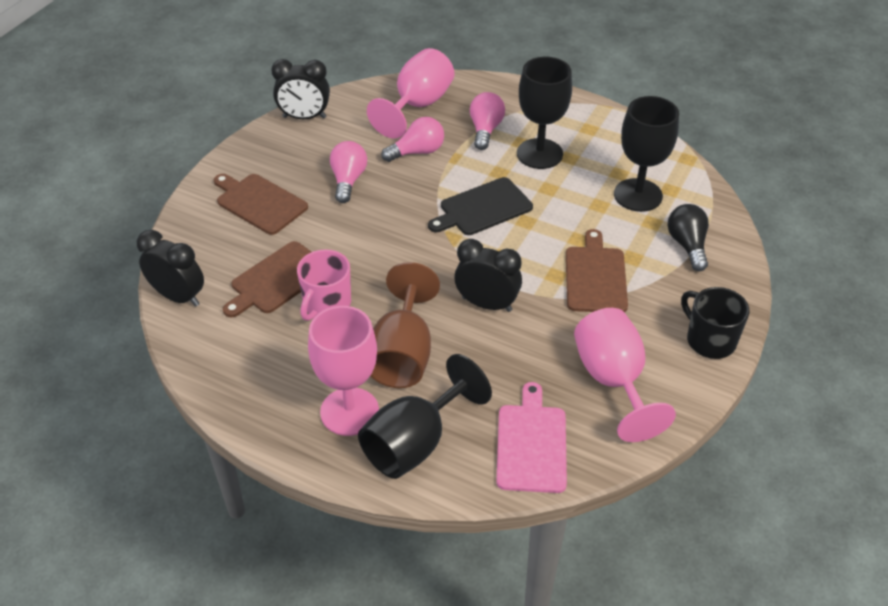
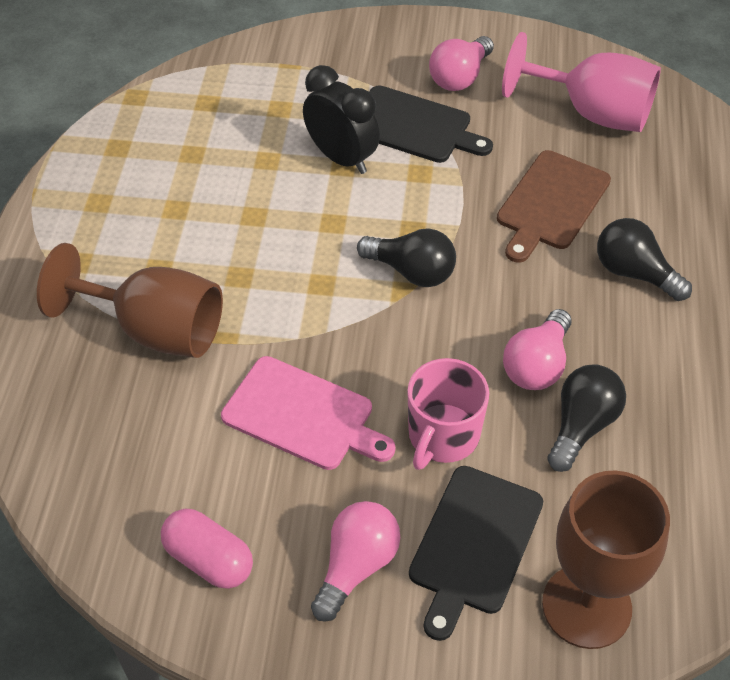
black clock: 3 -> 1
black cutting board: 1 -> 2
black goblet: 3 -> 0
black light bulb: 1 -> 3
black mug: 1 -> 0
brown cutting board: 3 -> 1
brown goblet: 1 -> 2
pink capsule: 0 -> 1
pink goblet: 3 -> 1

